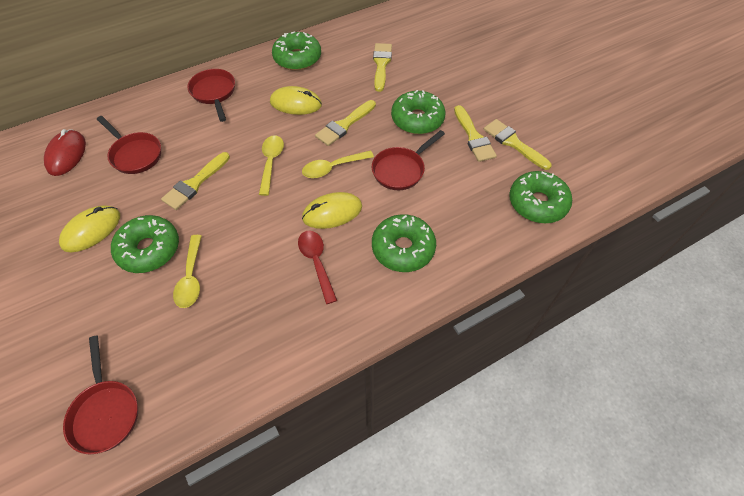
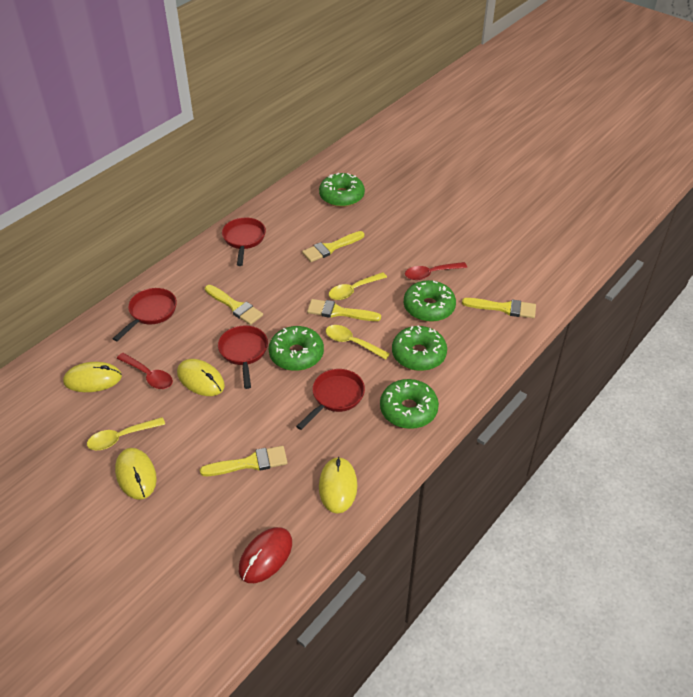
red spoon: 1 -> 2
yellow mouse: 3 -> 4

